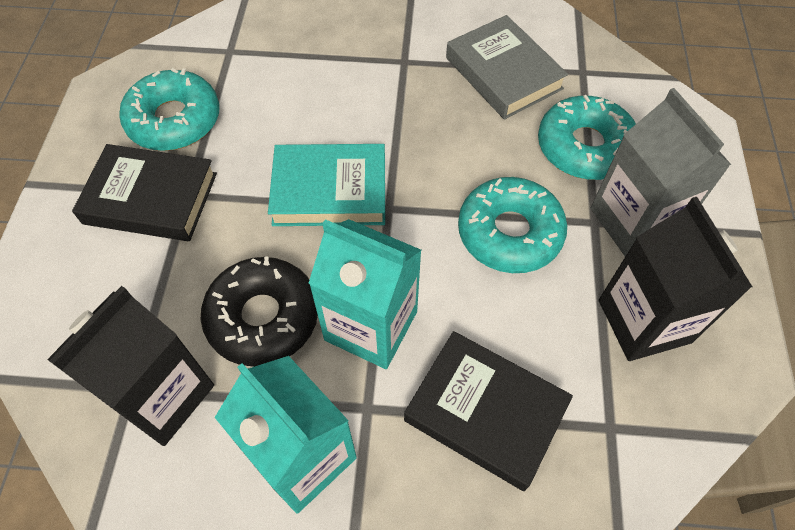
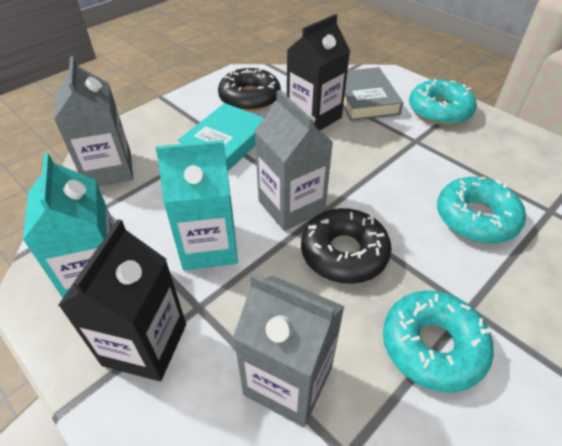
black book: 2 -> 0
black donut: 1 -> 2
grey carton: 1 -> 3

